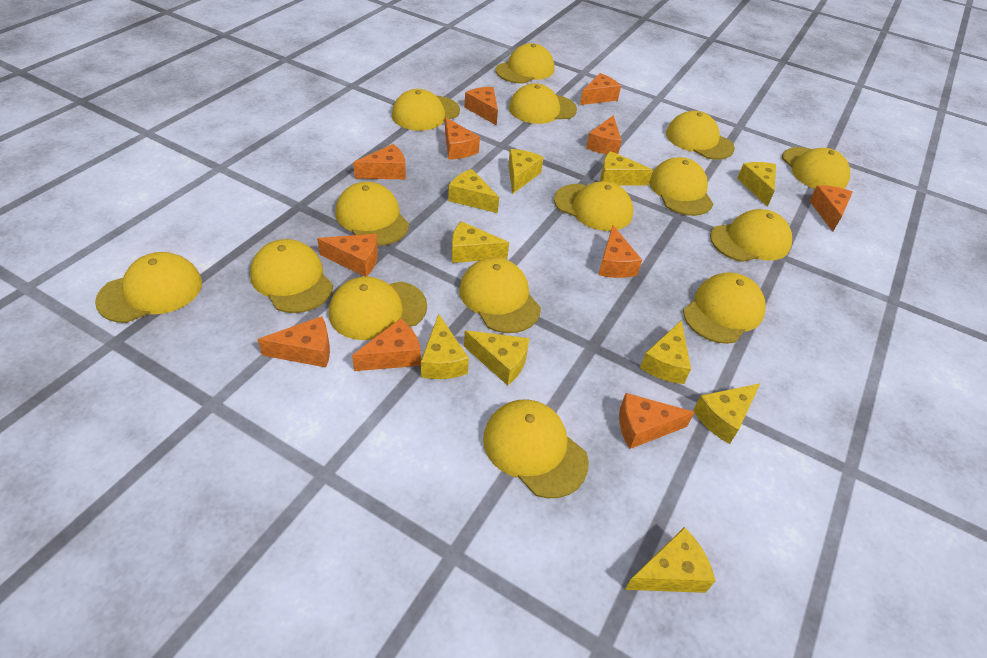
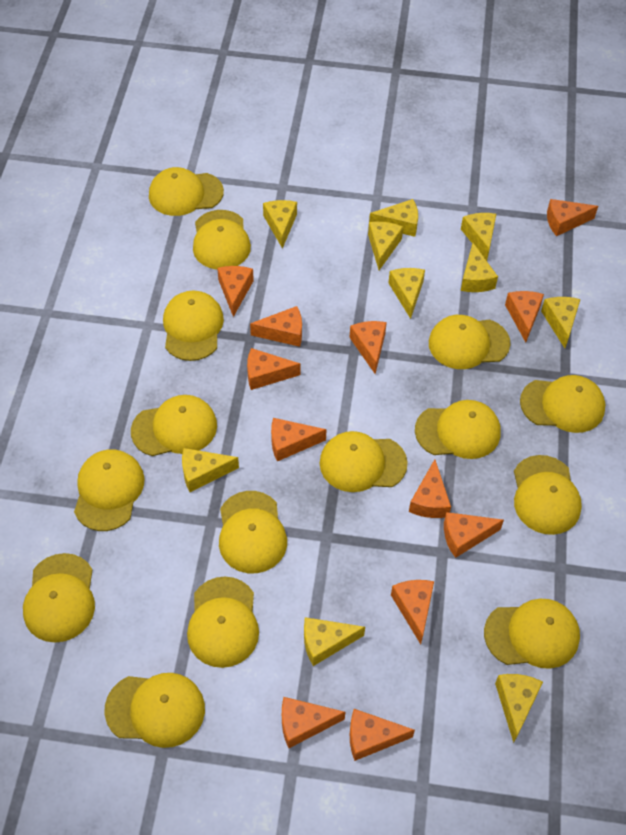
orange cheese: 11 -> 12

